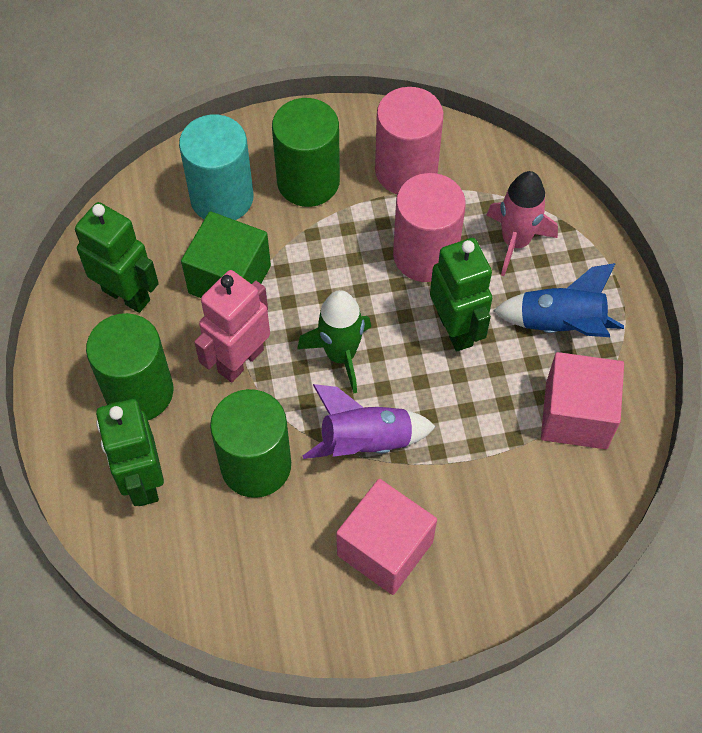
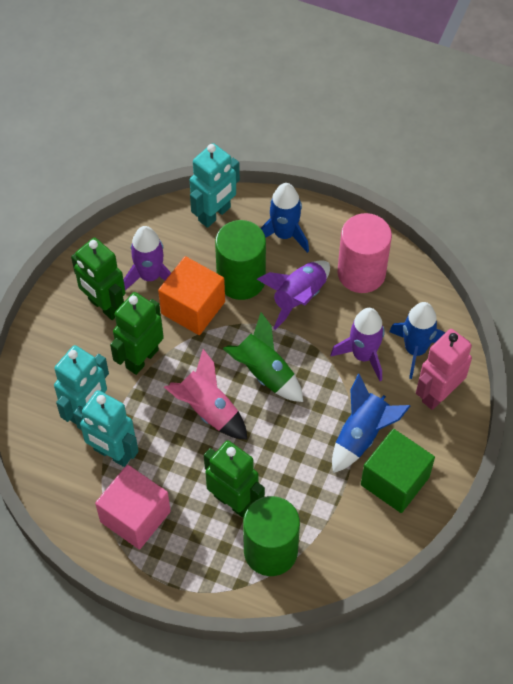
blue rocket: 1 -> 3
green cylinder: 3 -> 2
orange cube: 0 -> 1
pink cube: 2 -> 1
pink cylinder: 2 -> 1
purple rocket: 1 -> 3
turquoise cylinder: 1 -> 0
turquoise robot: 0 -> 3

